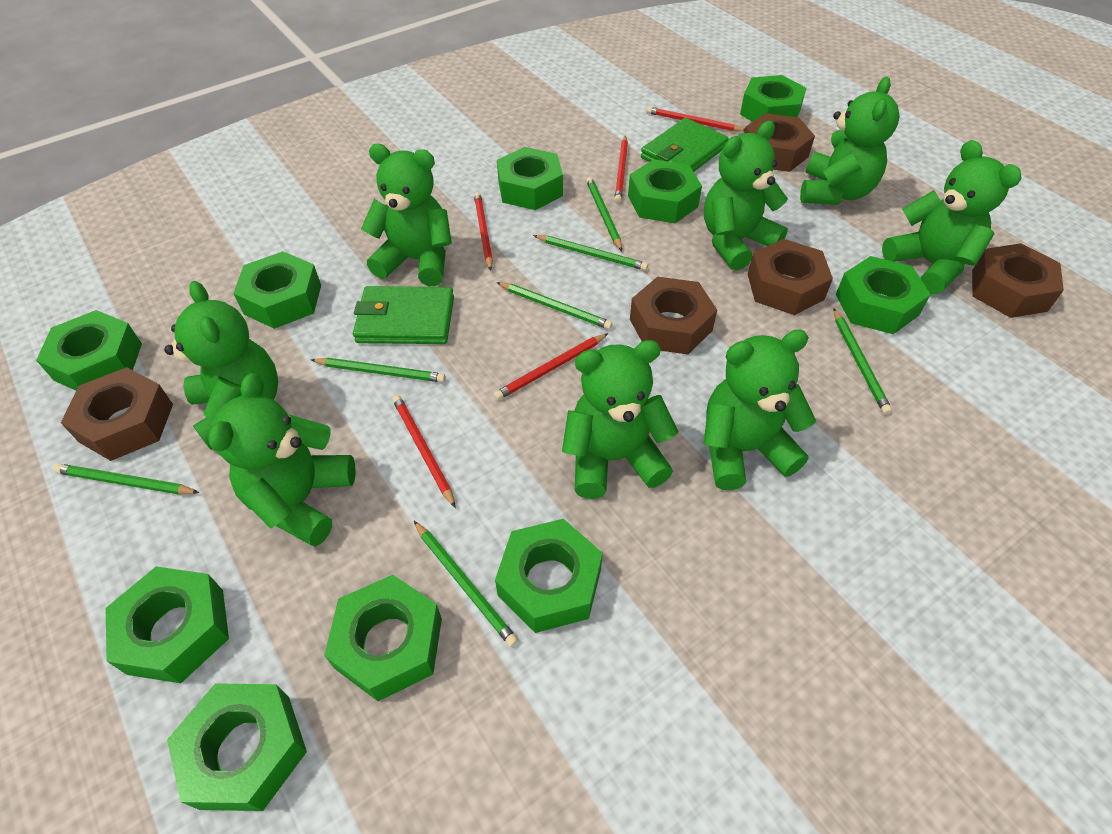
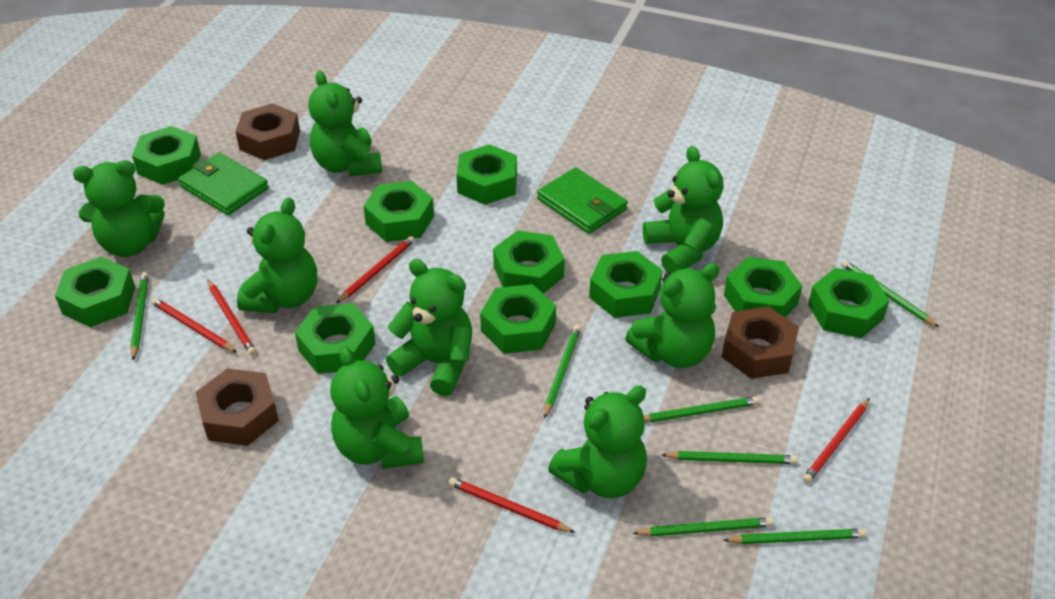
brown nut: 5 -> 3

